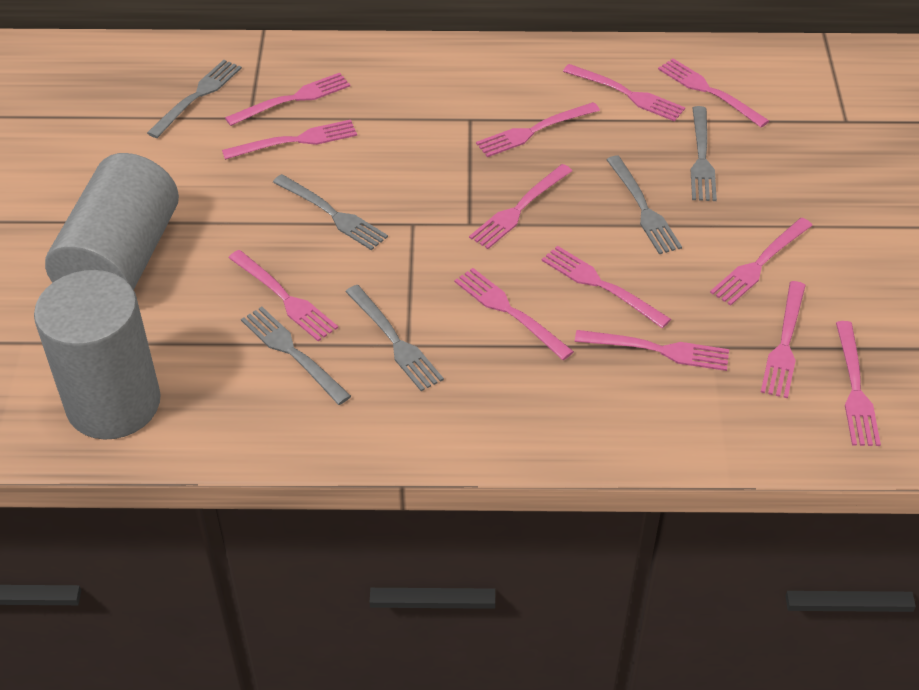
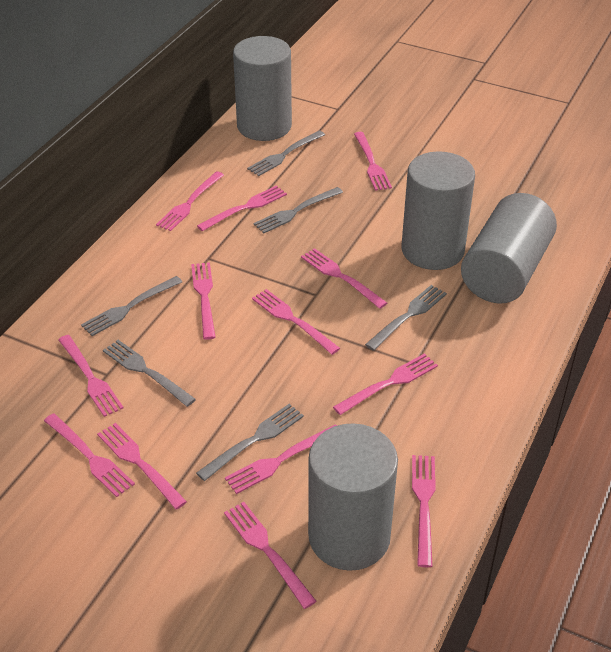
grey cylinder: 2 -> 4

